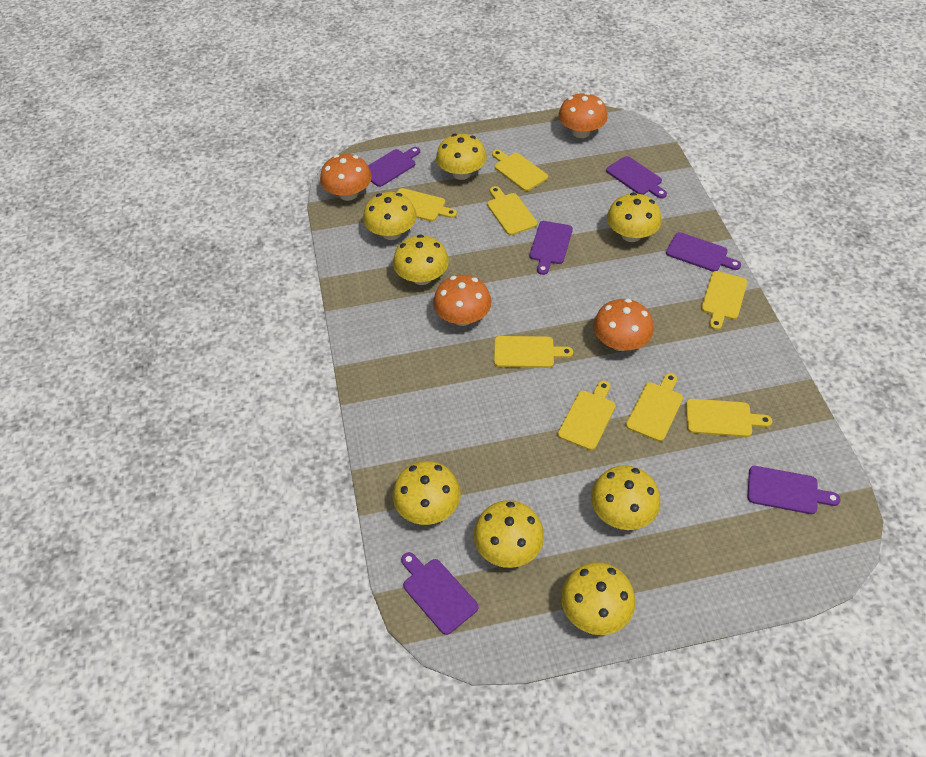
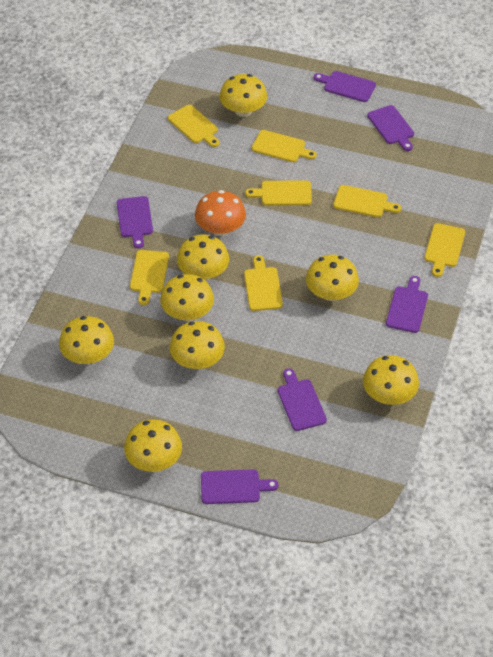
orange mushroom: 4 -> 1
yellow cutting board: 8 -> 7

